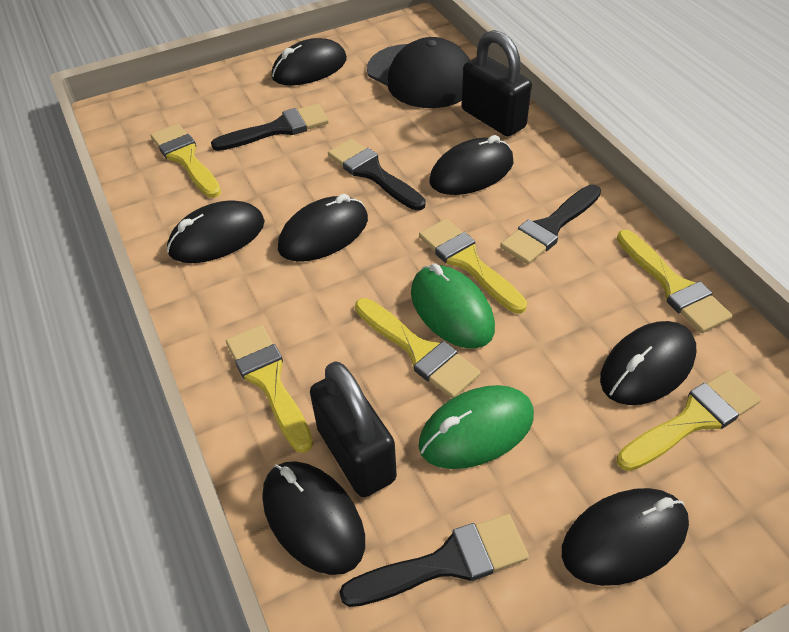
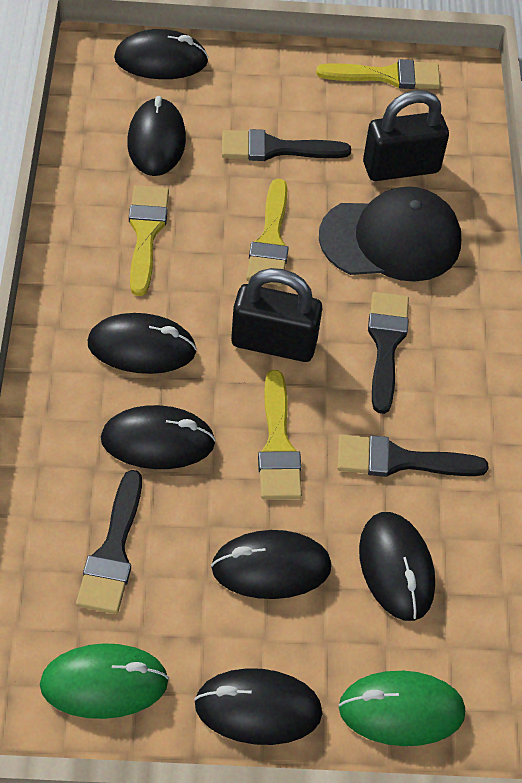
yellow brush: 6 -> 4

